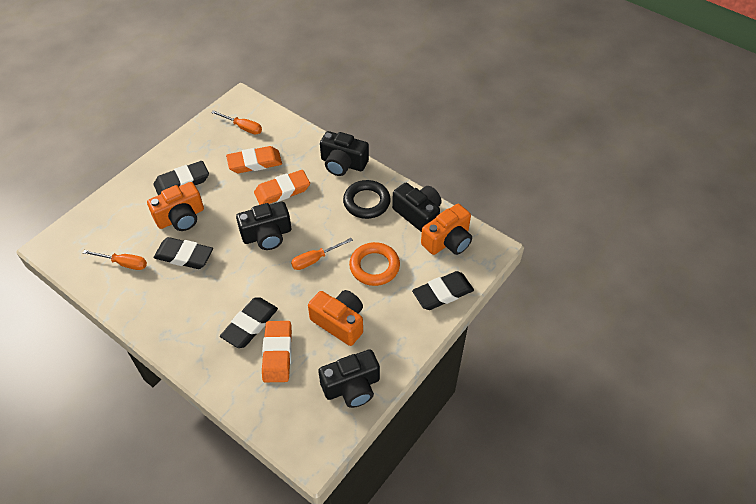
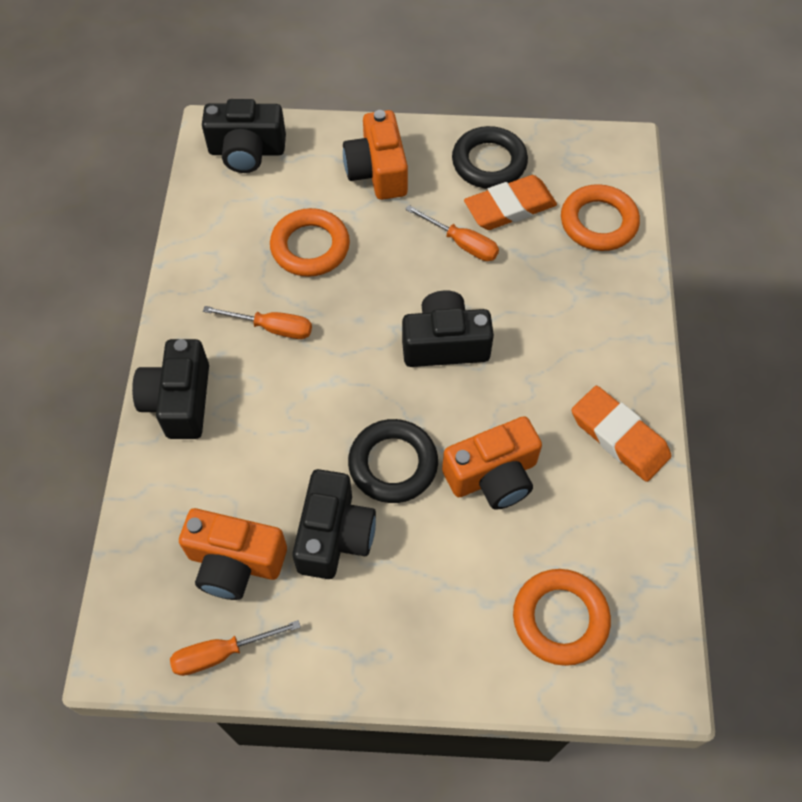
black eraser: 4 -> 0
black ring: 1 -> 2
orange eraser: 3 -> 2
orange ring: 1 -> 3

